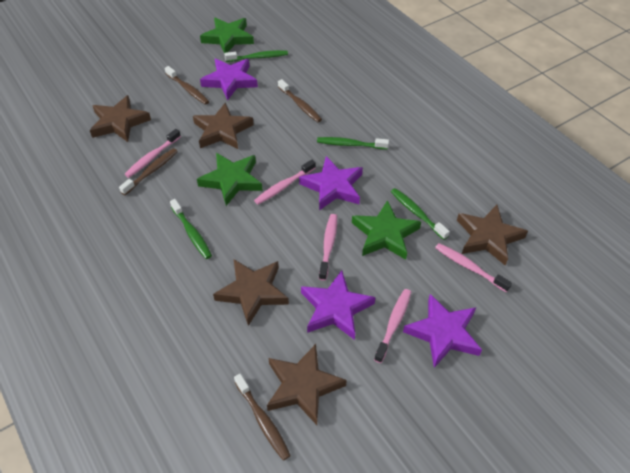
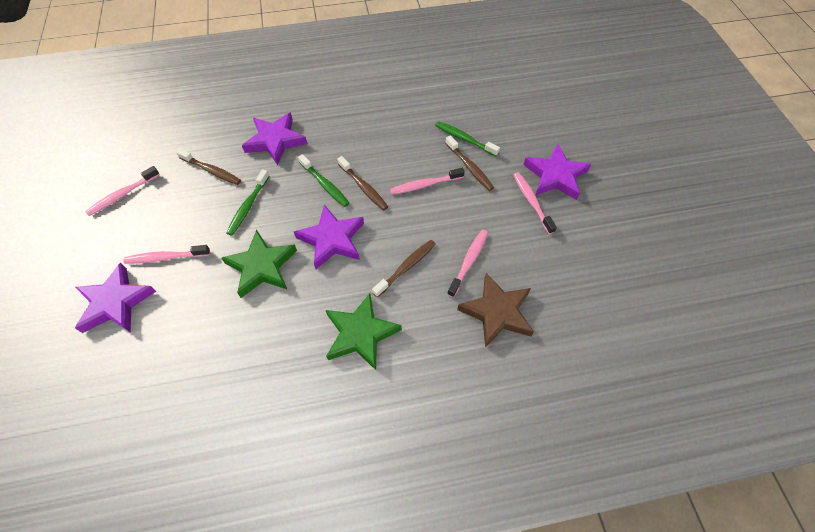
brown star: 5 -> 1
green star: 3 -> 2
green toothbrush: 4 -> 3

